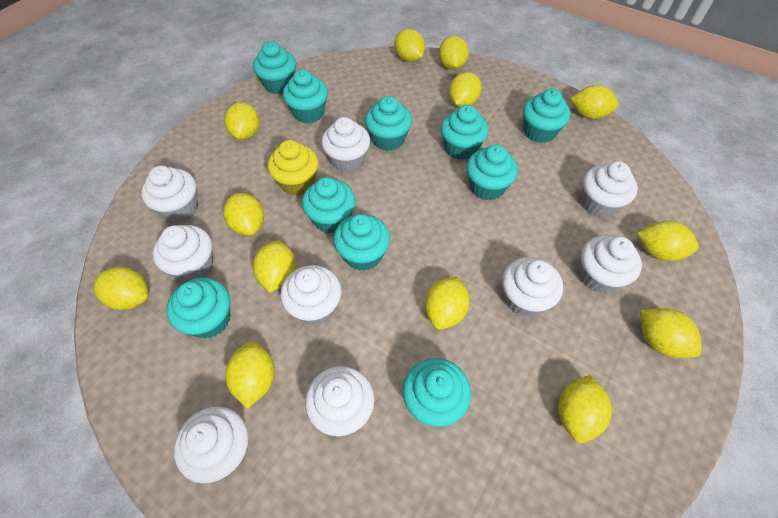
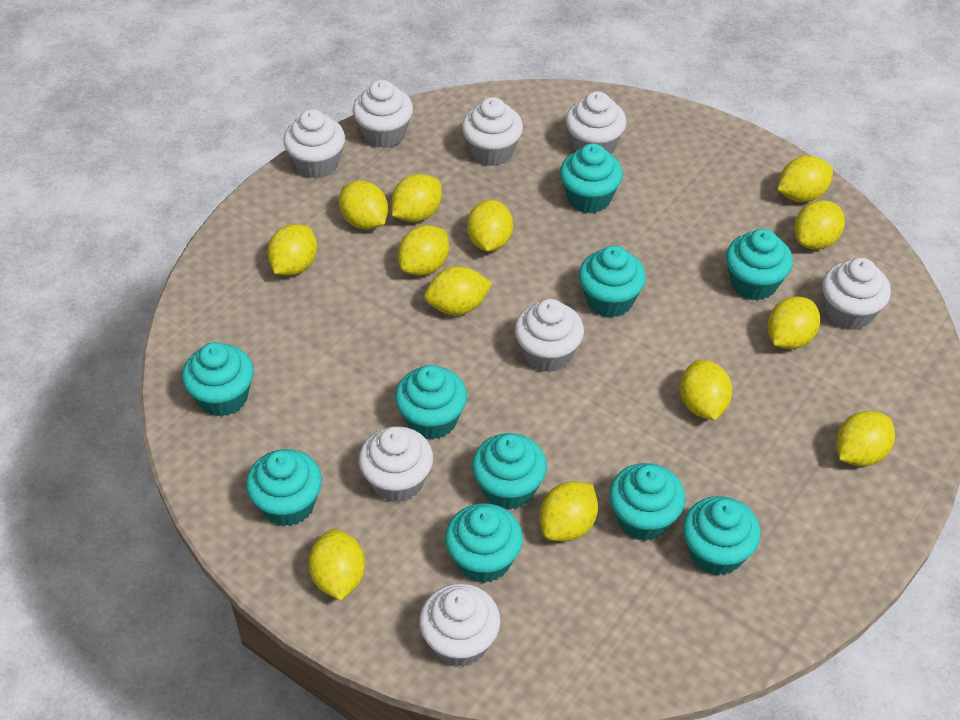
white cupcake: 9 -> 8
yellow cupcake: 1 -> 0

